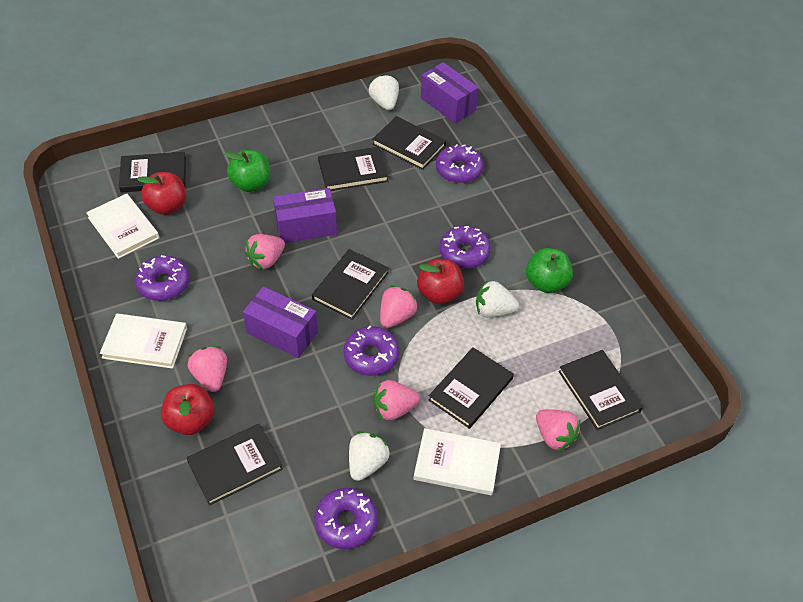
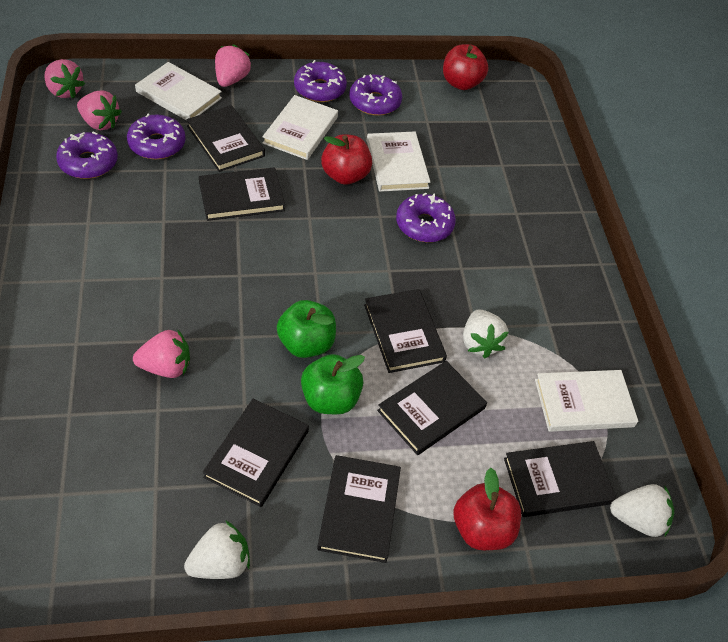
pink strawberry: 5 -> 4
purple box: 3 -> 0
white book: 3 -> 4

